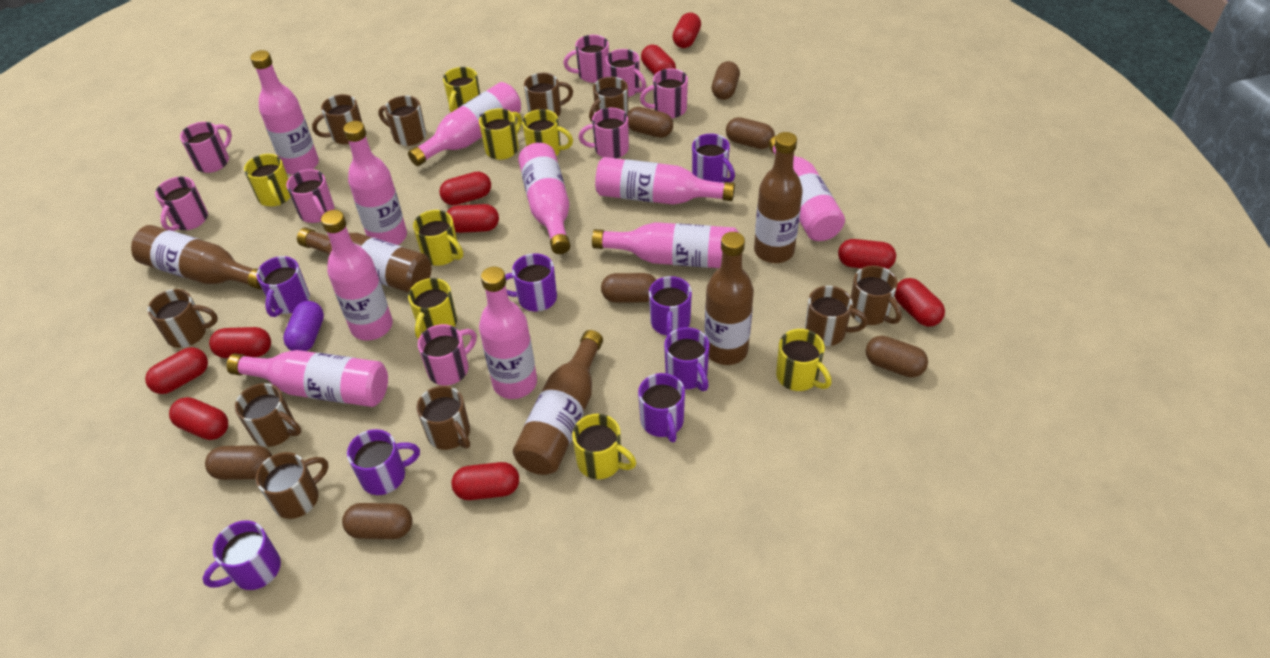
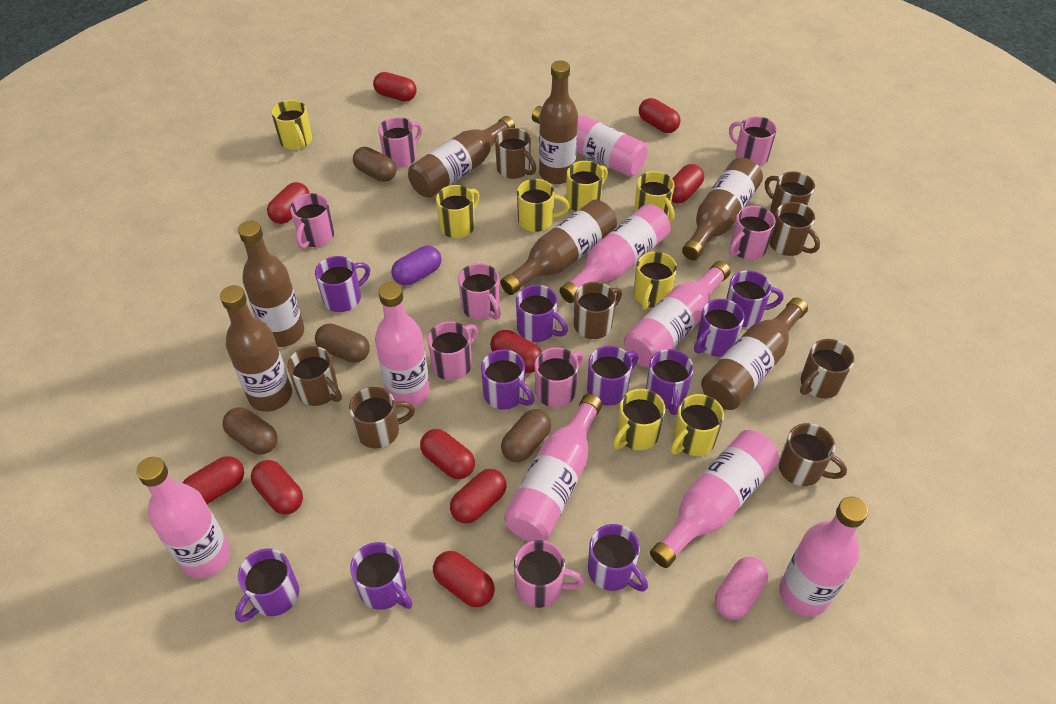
brown bottle: 5 -> 7
brown capsule: 7 -> 4
brown mug: 10 -> 8
pink bottle: 10 -> 8
pink capsule: 0 -> 1
purple mug: 8 -> 10

